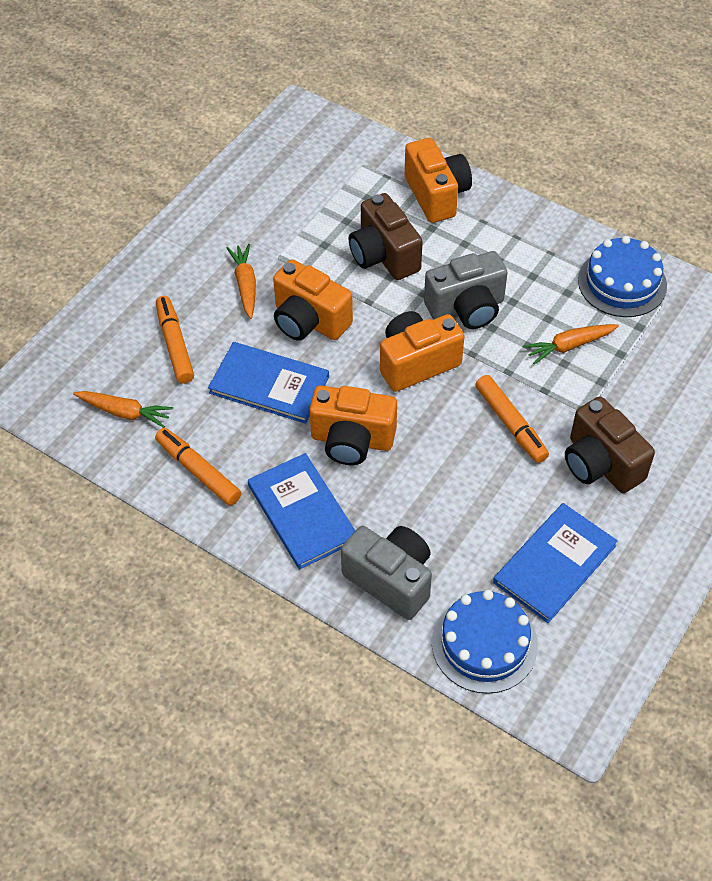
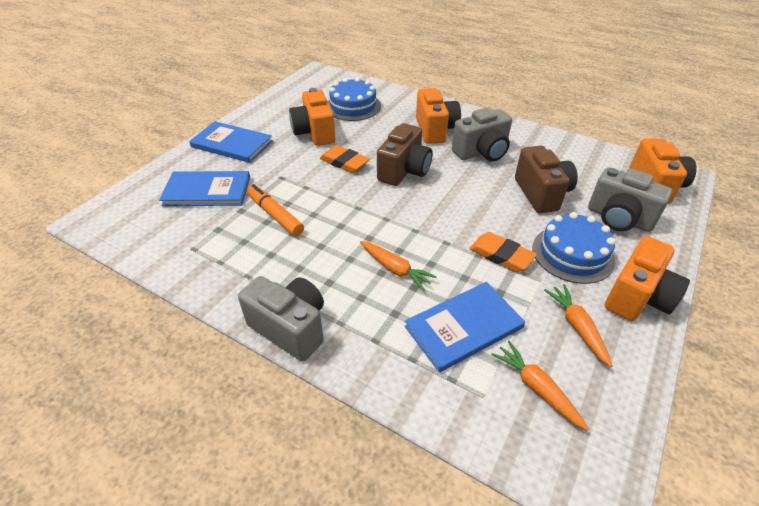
grey camera: 2 -> 3
orange eraser: 0 -> 2
orange marker: 3 -> 1

